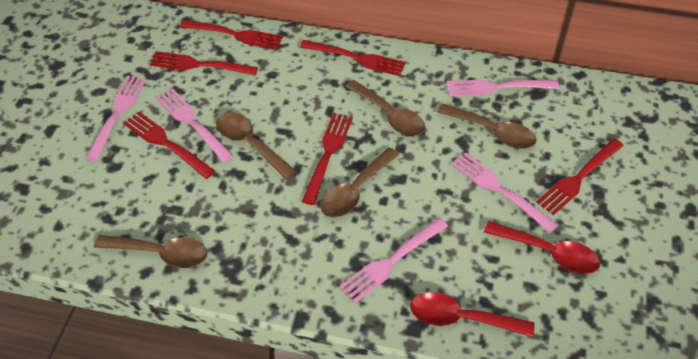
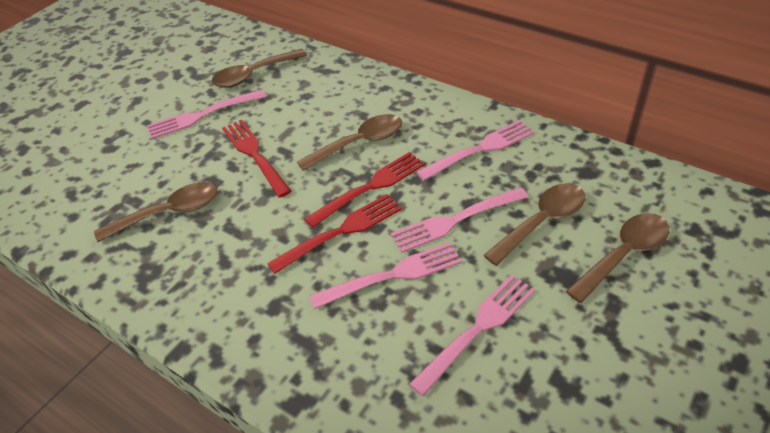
red fork: 6 -> 3
red spoon: 2 -> 0

